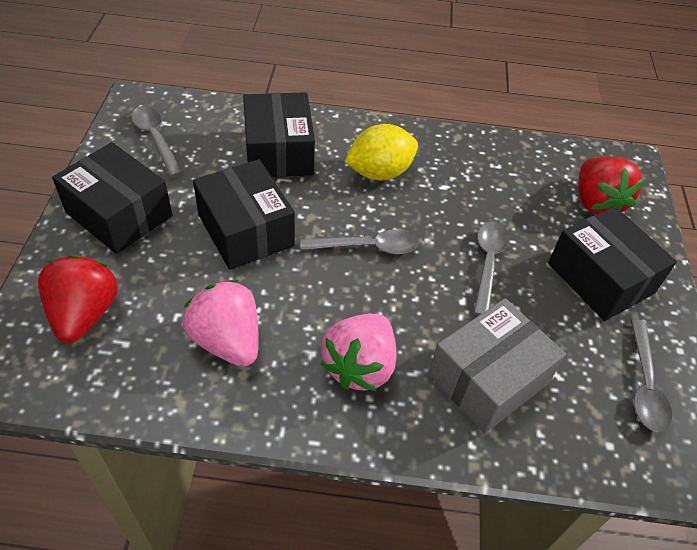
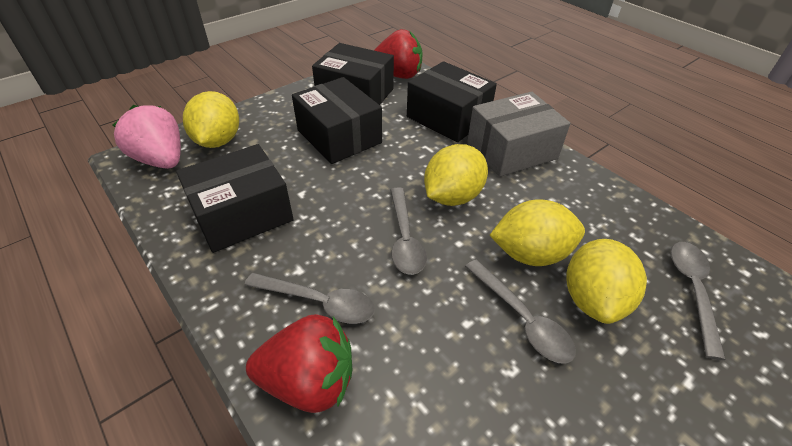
pink strawberry: 2 -> 1
yellow lemon: 1 -> 4

